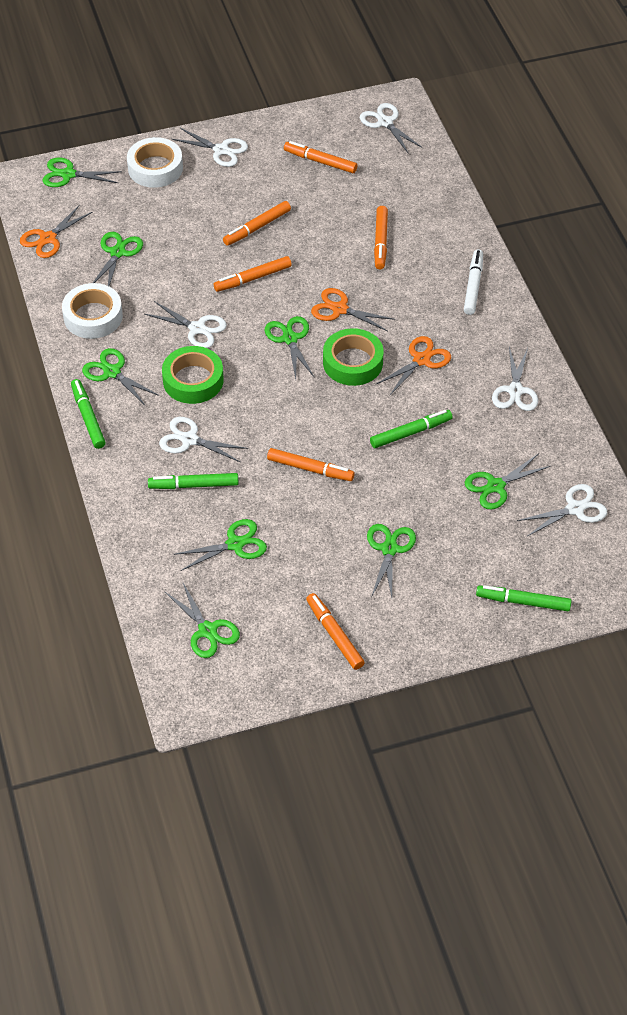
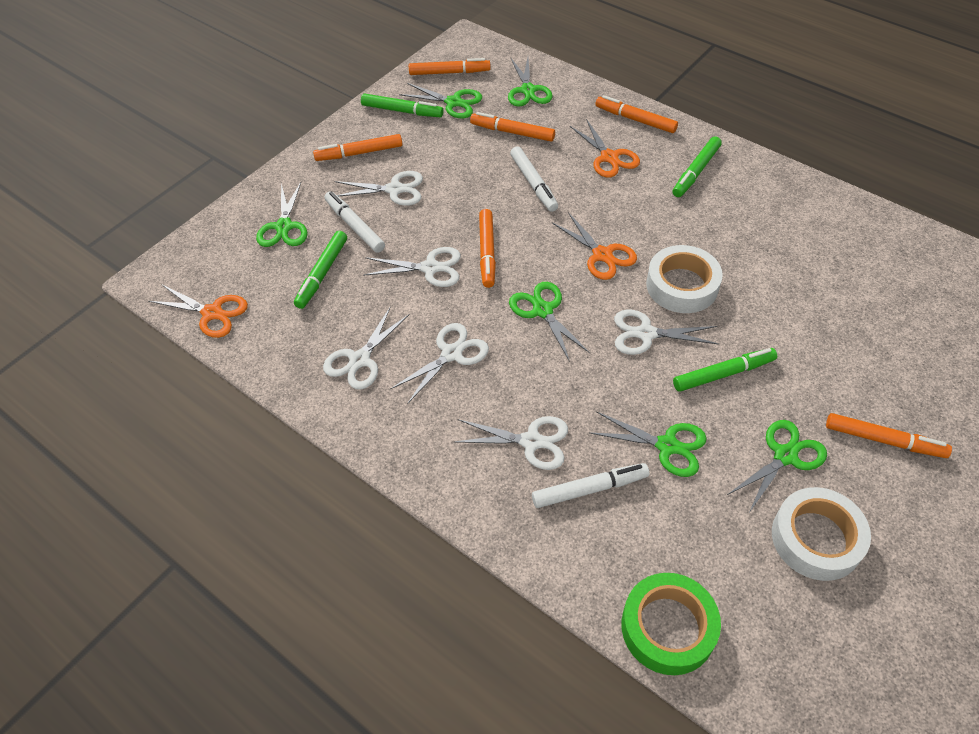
green scissors: 8 -> 6
green tape: 2 -> 1
white marker: 1 -> 3

